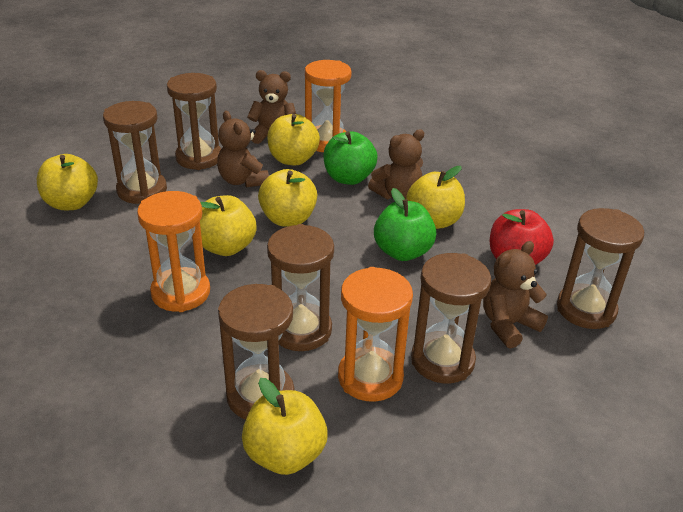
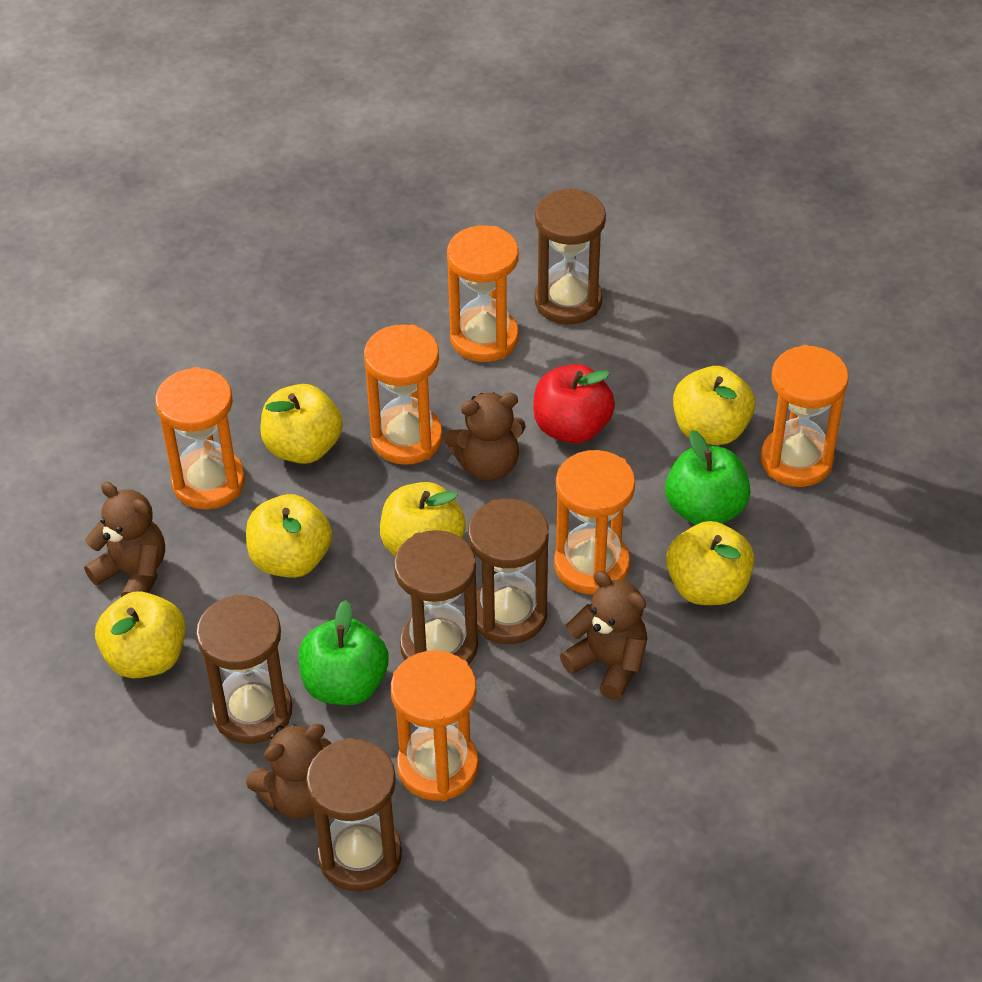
brown hourglass: 6 -> 5
orange hourglass: 3 -> 6

